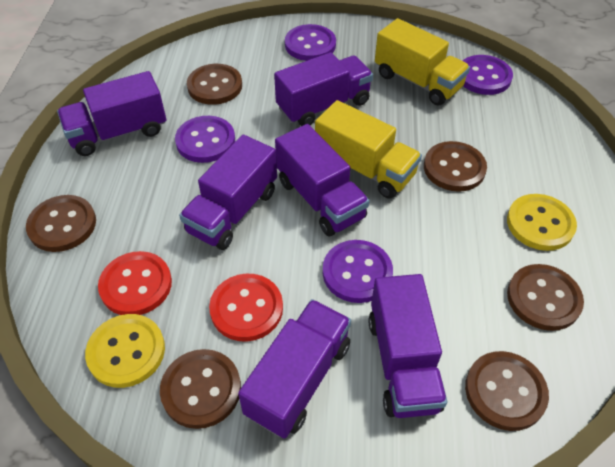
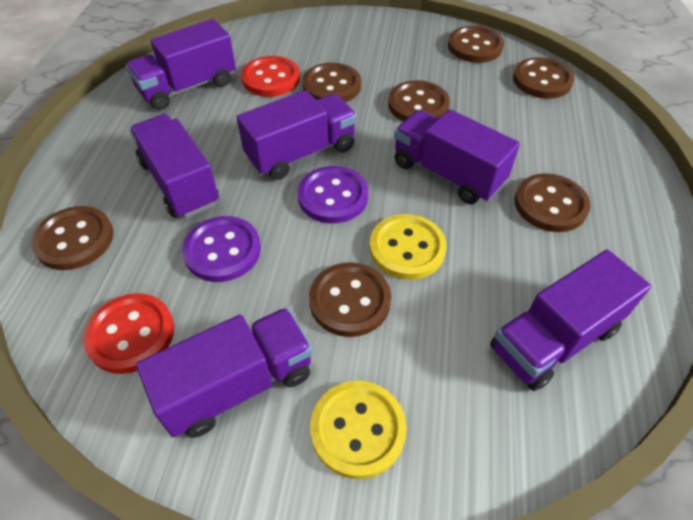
brown button: 6 -> 7
purple button: 4 -> 2
yellow truck: 2 -> 0

